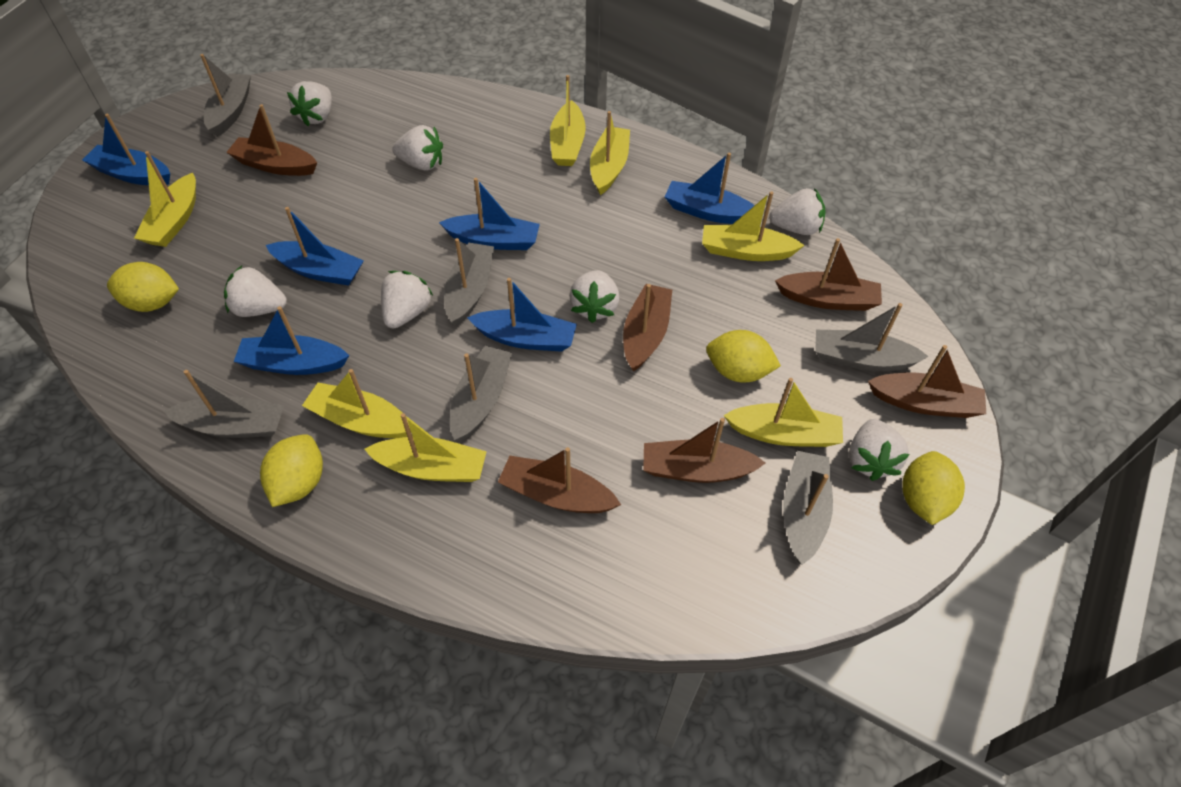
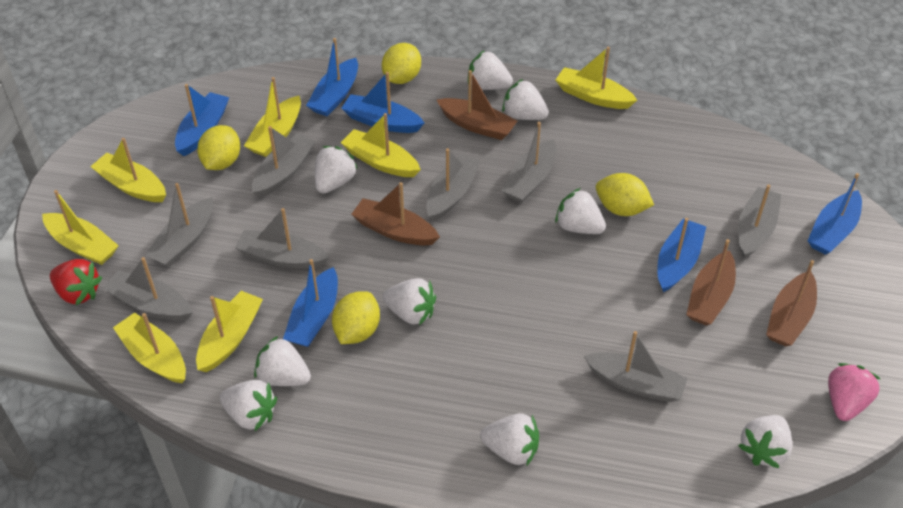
brown boat: 6 -> 4
grey boat: 6 -> 8
pink strawberry: 0 -> 1
red strawberry: 0 -> 1
white strawberry: 7 -> 9

